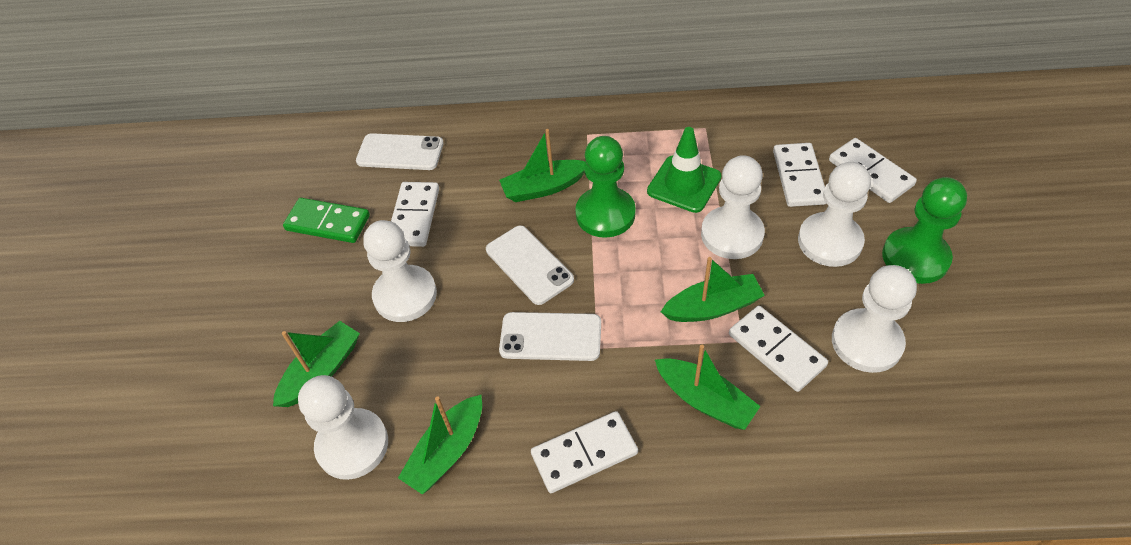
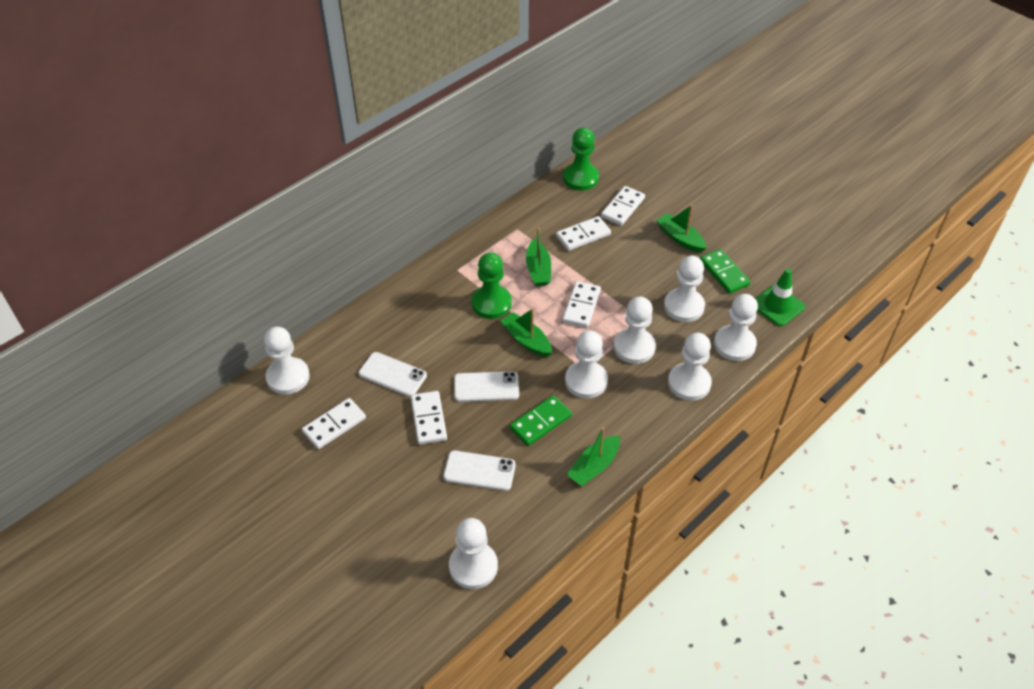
green boat: 5 -> 4
green domino: 1 -> 2
white pawn: 5 -> 7

